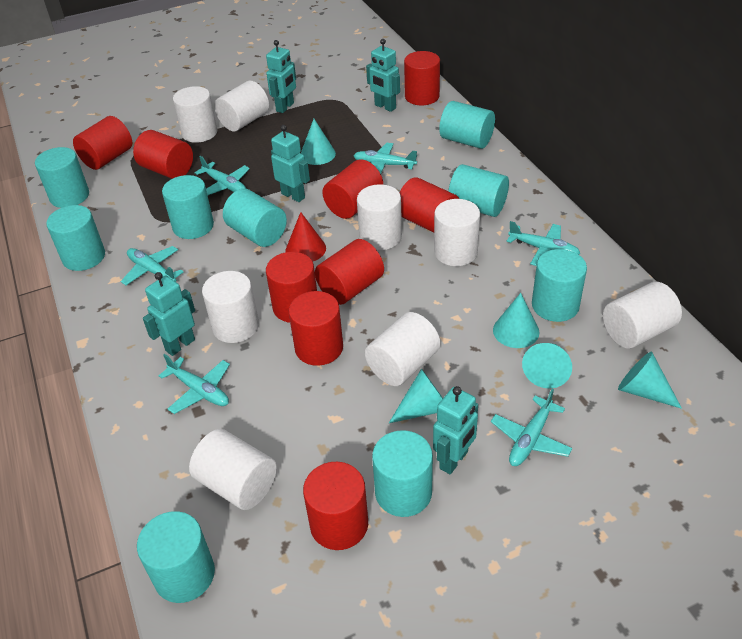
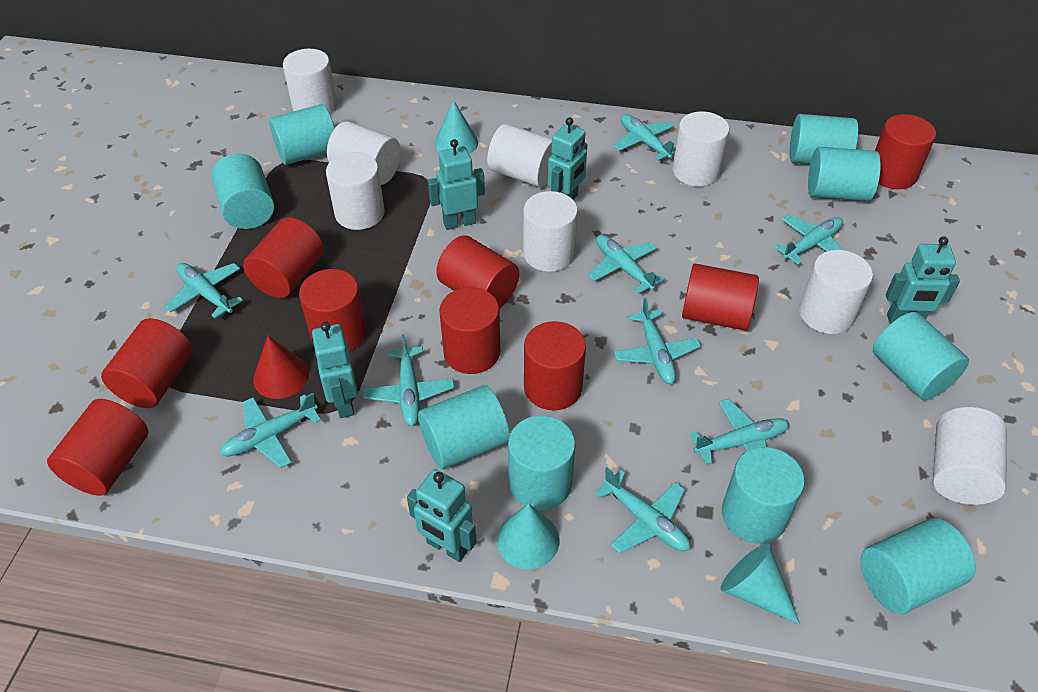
turquoise cone: 5 -> 3
turquoise plane: 6 -> 9

